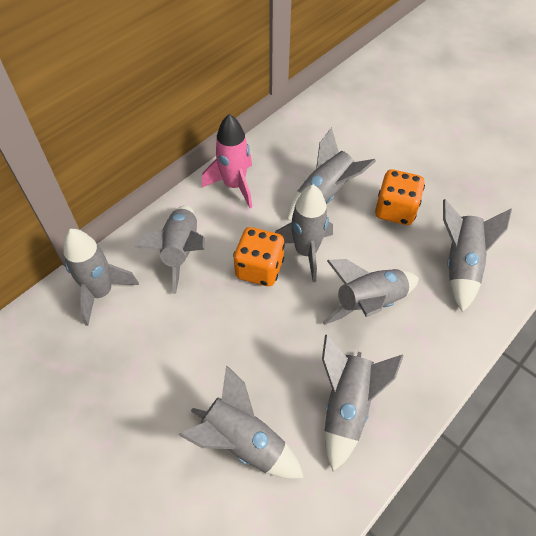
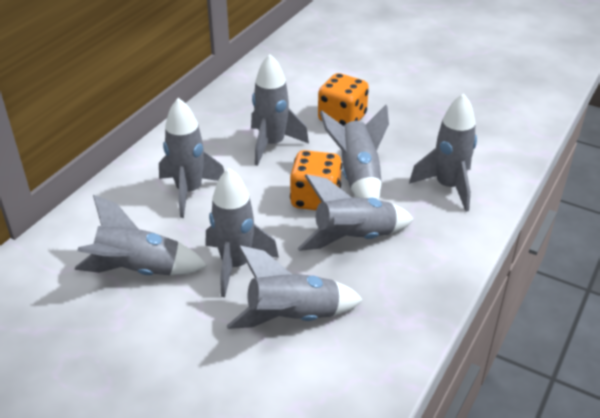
pink rocket: 1 -> 0

